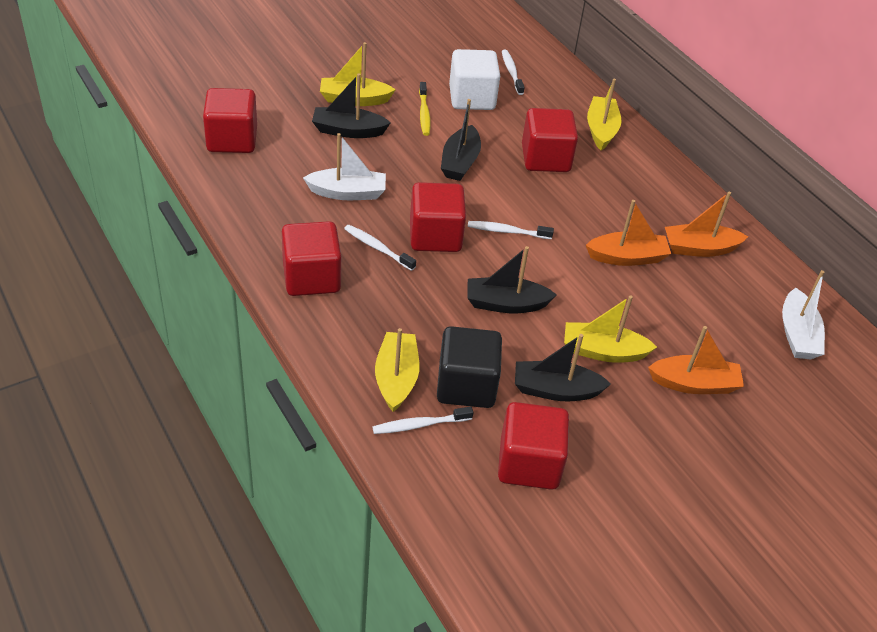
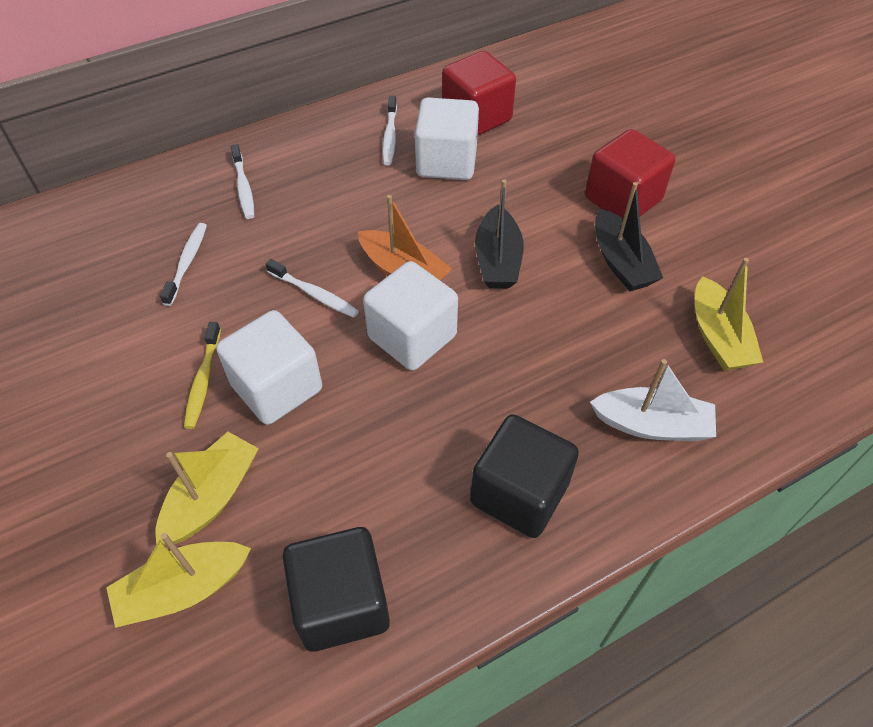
black boat: 4 -> 2
black cube: 1 -> 2
orange boat: 3 -> 1
red cube: 5 -> 2
white boat: 2 -> 1
white cube: 1 -> 3
yellow boat: 4 -> 3

